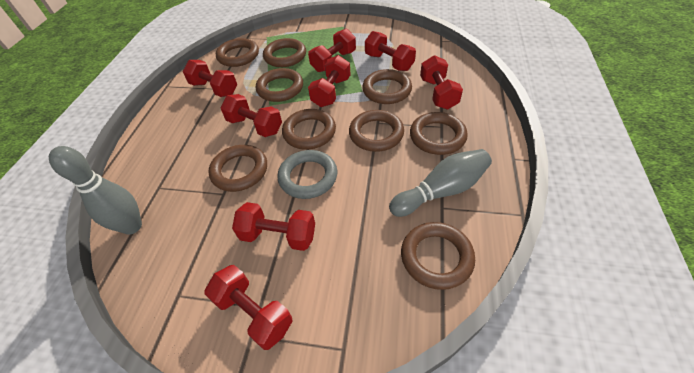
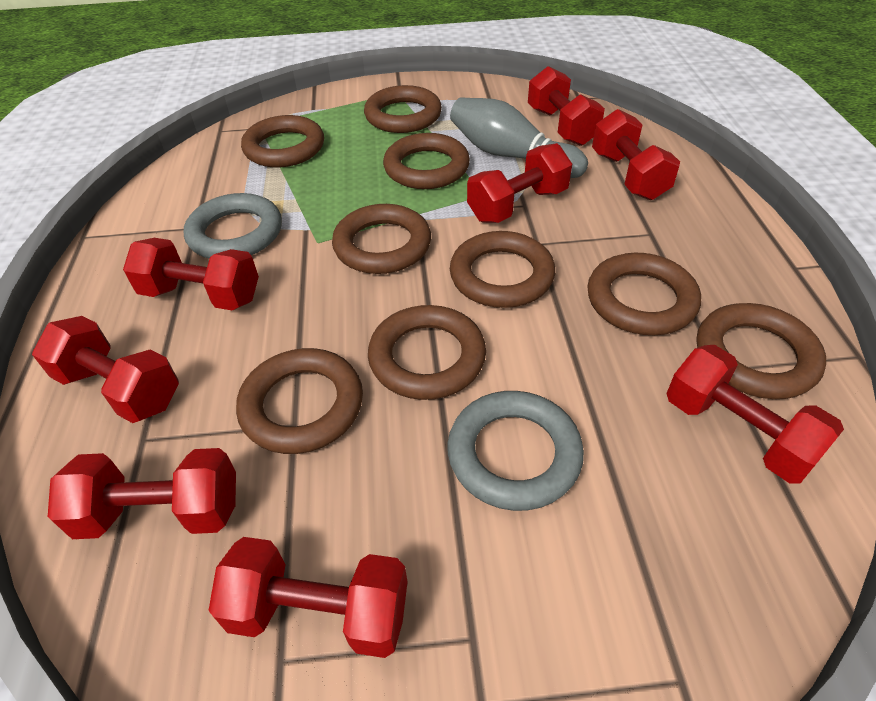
grey bowling pin: 2 -> 1
grey ring: 1 -> 2

